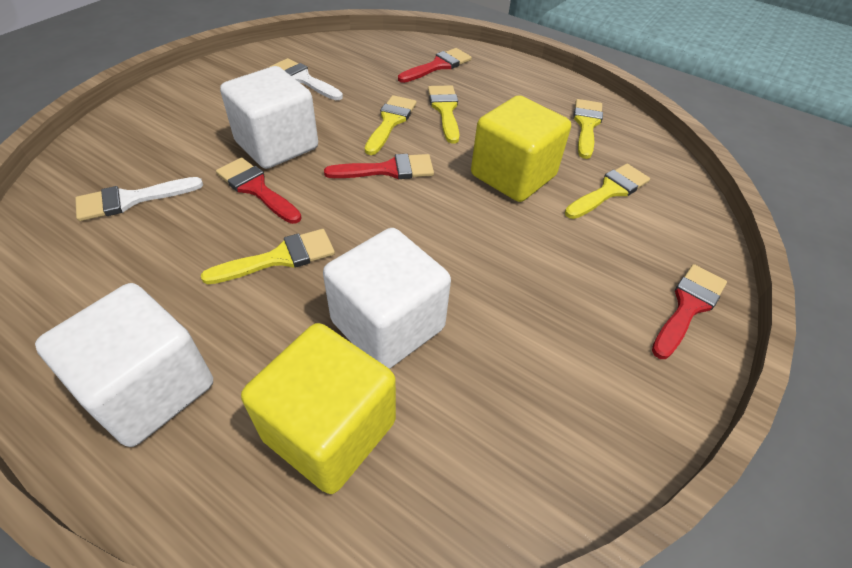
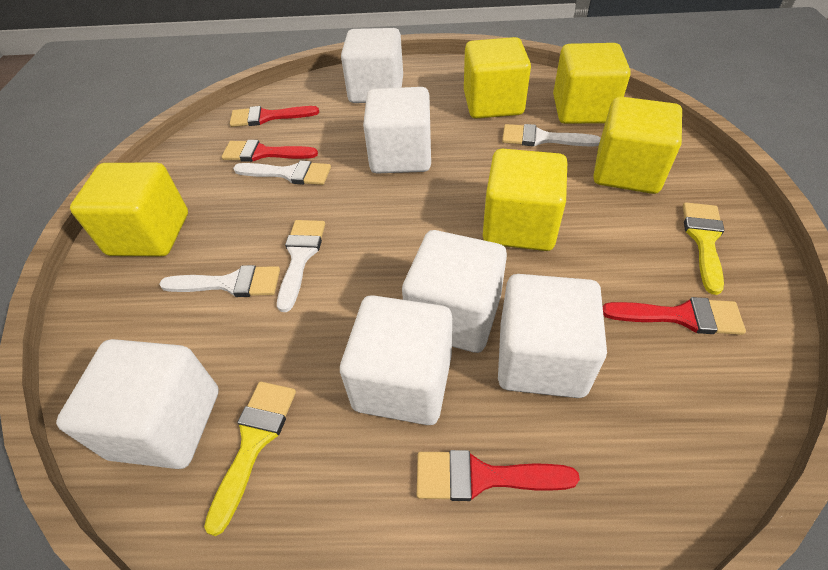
white brush: 2 -> 4
white cube: 3 -> 6
yellow brush: 5 -> 2
yellow cube: 2 -> 5

